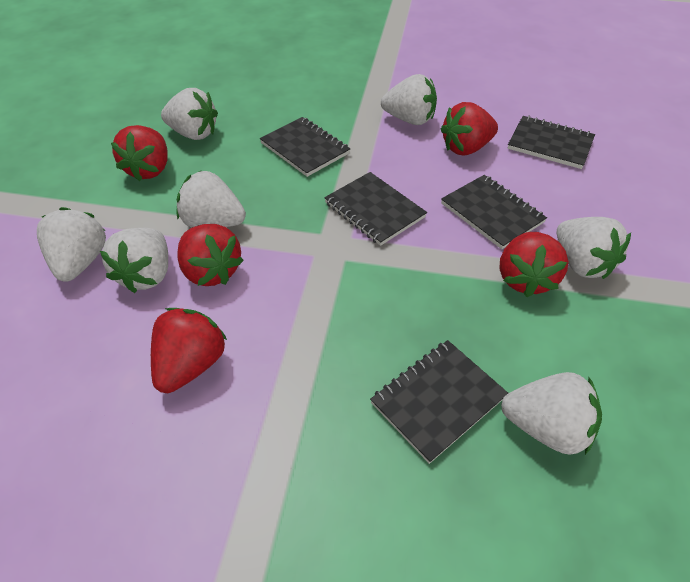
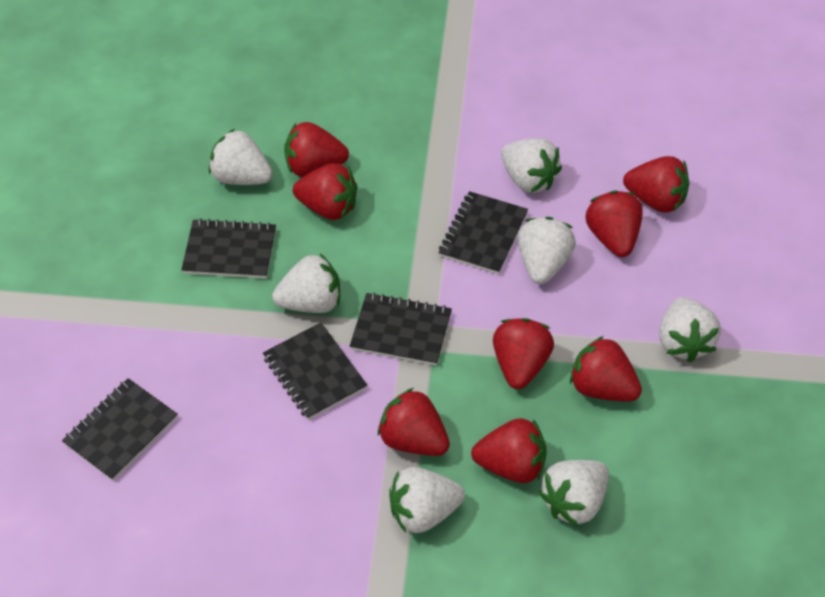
red strawberry: 5 -> 8

